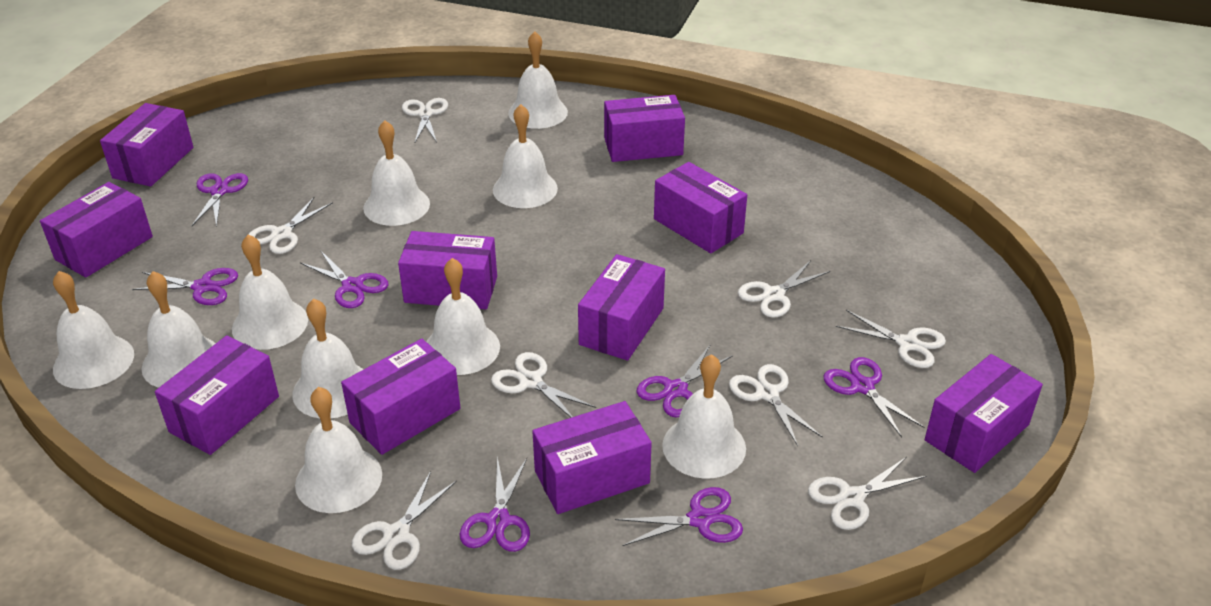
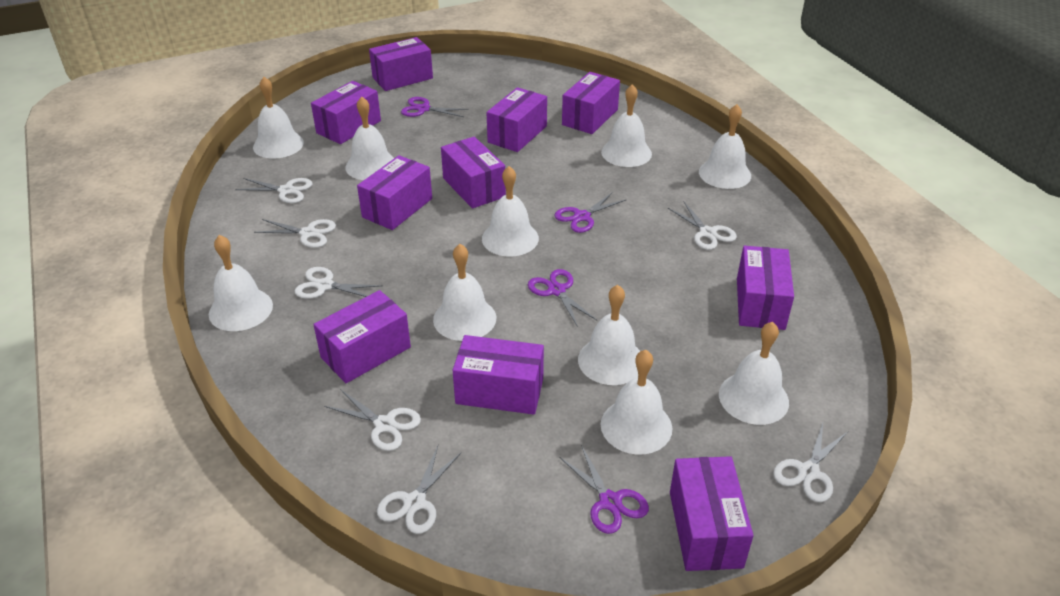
purple scissors: 7 -> 4
white scissors: 8 -> 7

